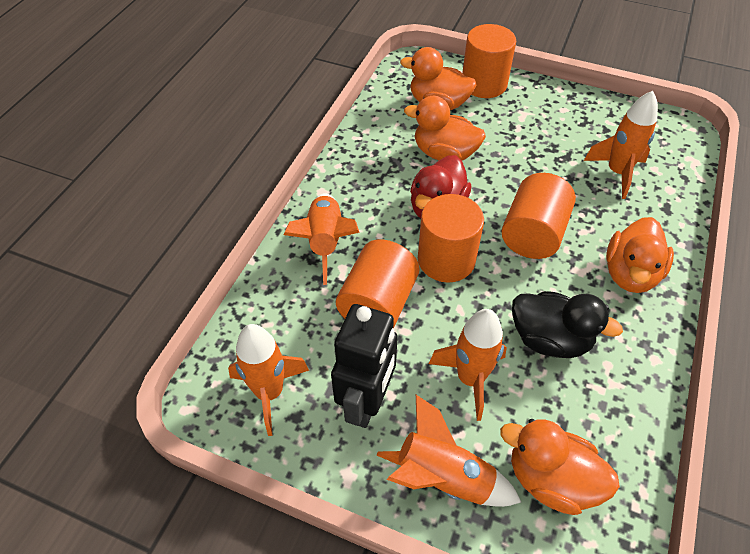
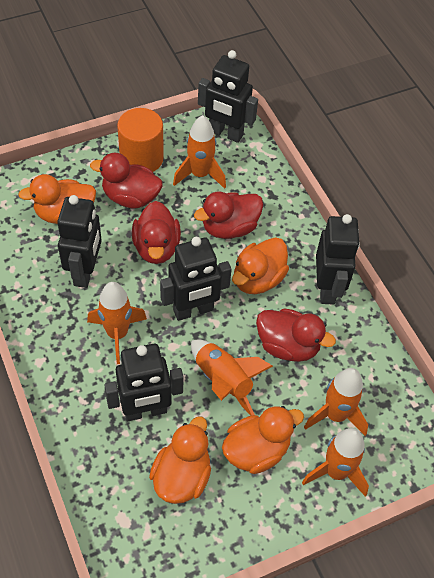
black duck: 1 -> 0
black robot: 1 -> 5
orange cylinder: 4 -> 1
red duck: 1 -> 4

